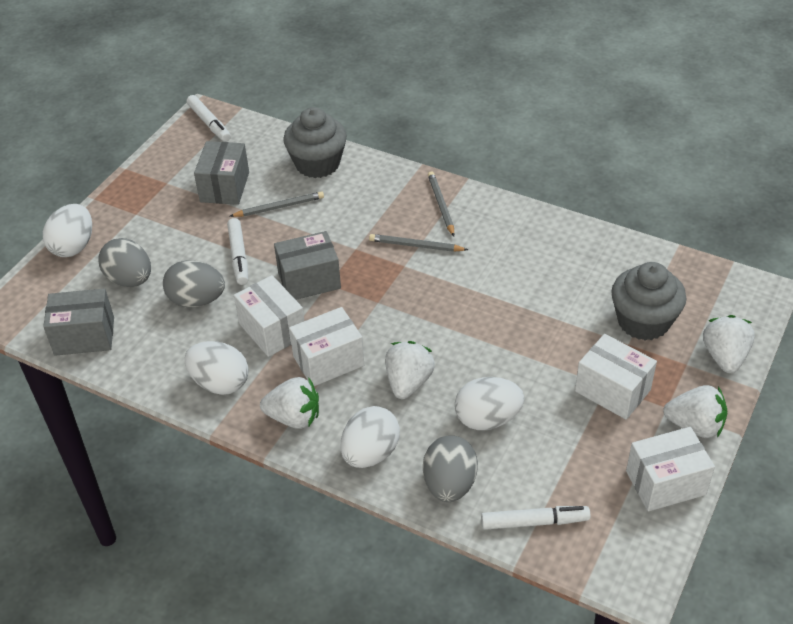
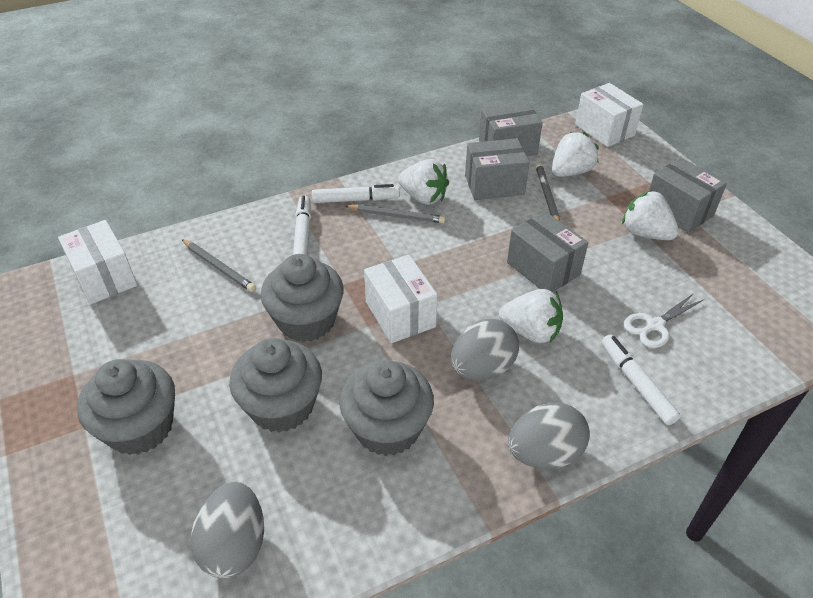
grey box: 3 -> 4
grey cupcake: 2 -> 4
white box: 4 -> 3
white egg: 4 -> 0
white scissors: 0 -> 1

